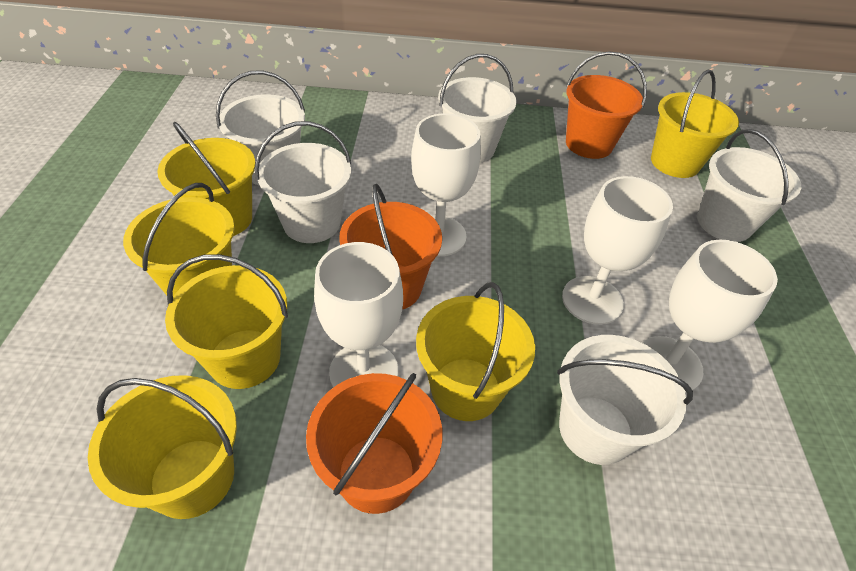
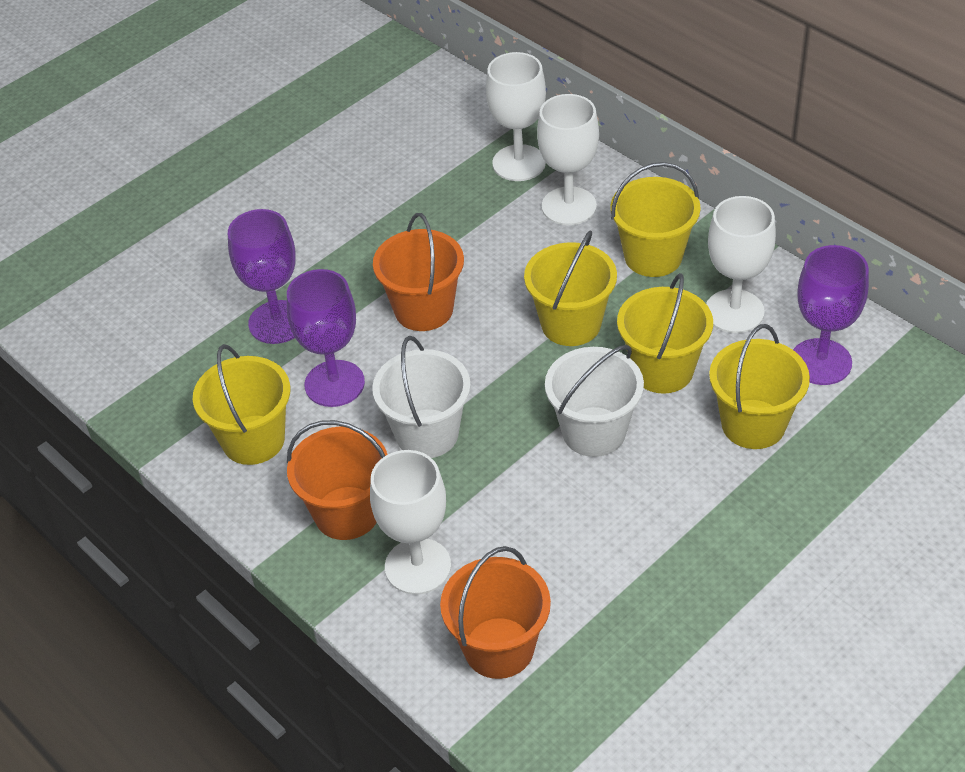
purple goblet: 0 -> 3
white bucket: 5 -> 2
yellow bucket: 6 -> 5

